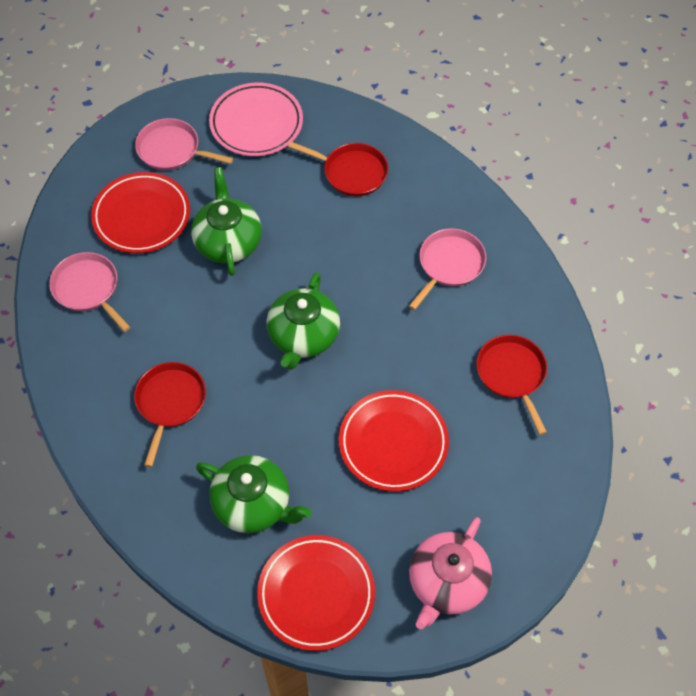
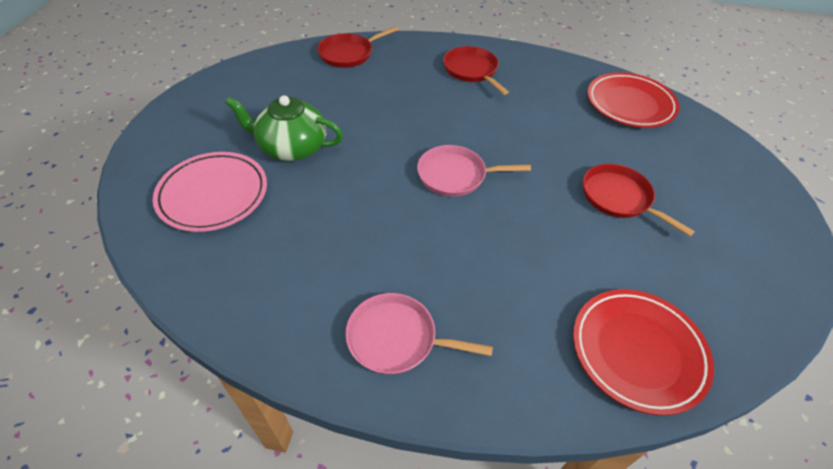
green teapot: 3 -> 1
pink pan: 3 -> 2
pink teapot: 1 -> 0
red plate: 3 -> 2

